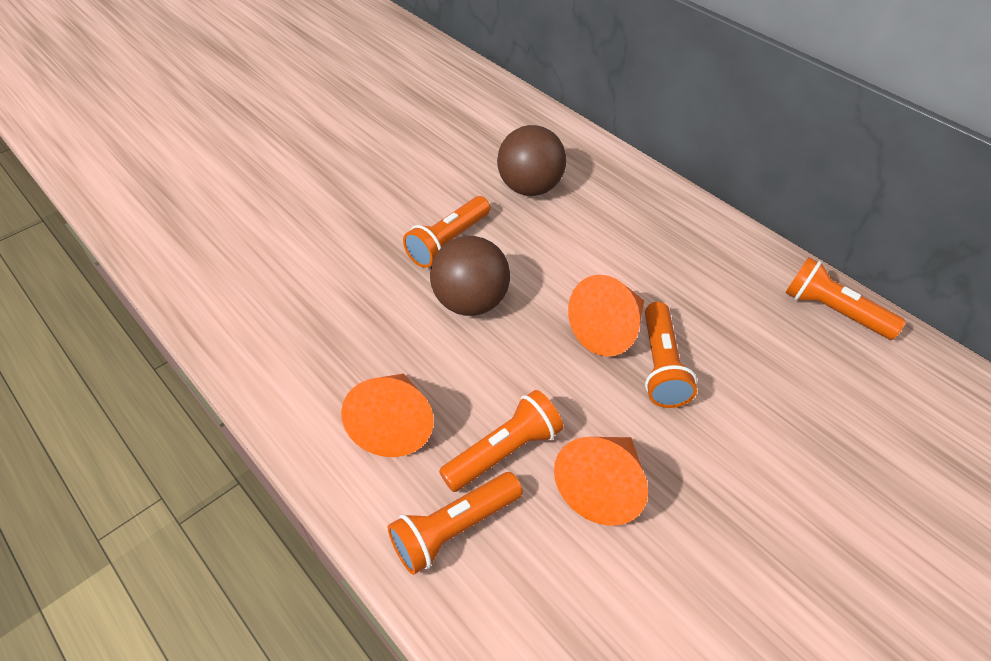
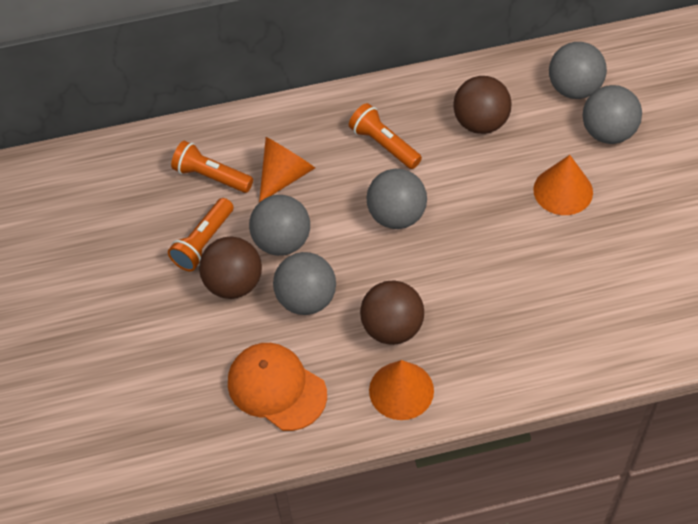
brown ball: 2 -> 3
grey ball: 0 -> 5
orange cap: 0 -> 1
orange flashlight: 5 -> 3

